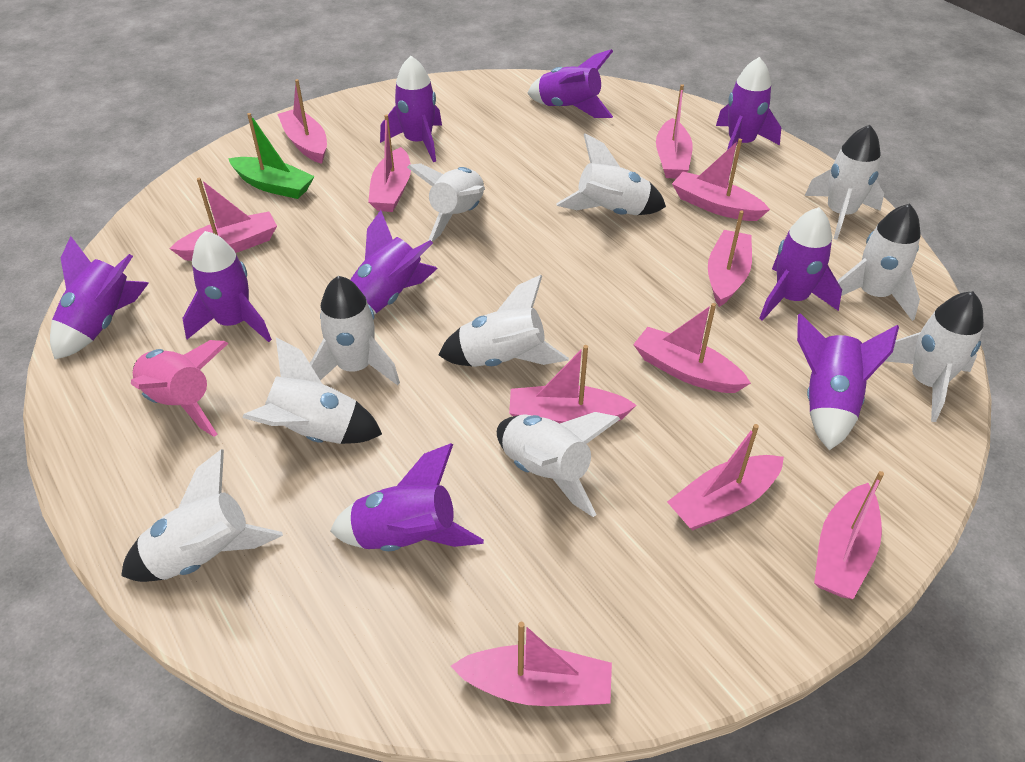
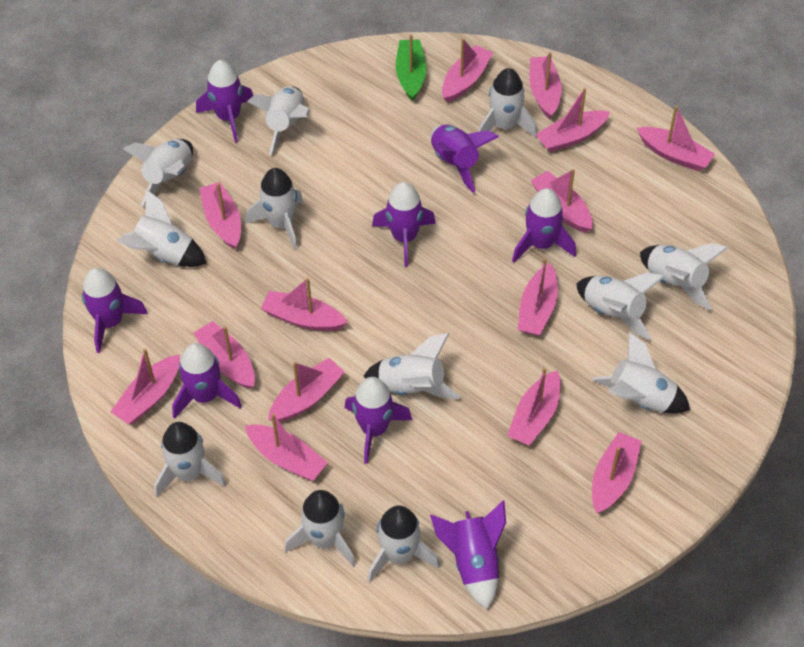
pink boat: 11 -> 14
pink rocket: 1 -> 0
purple rocket: 9 -> 8
white rocket: 10 -> 12

